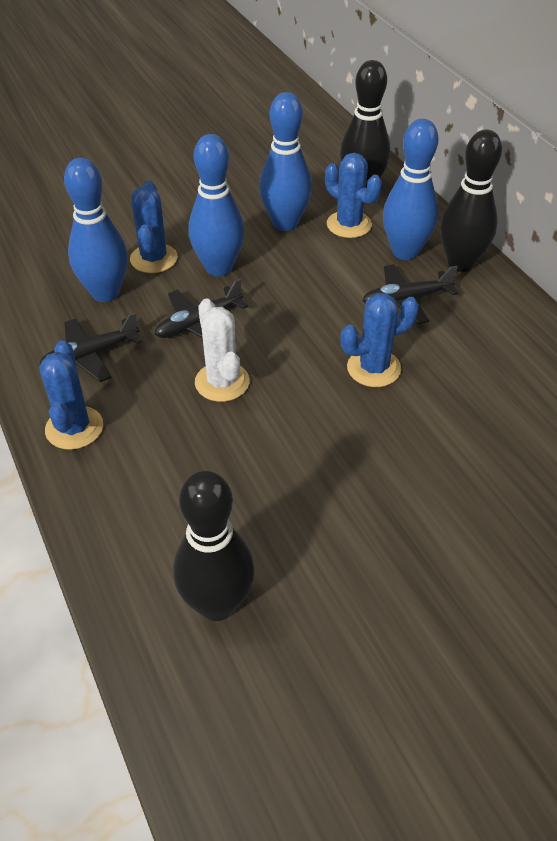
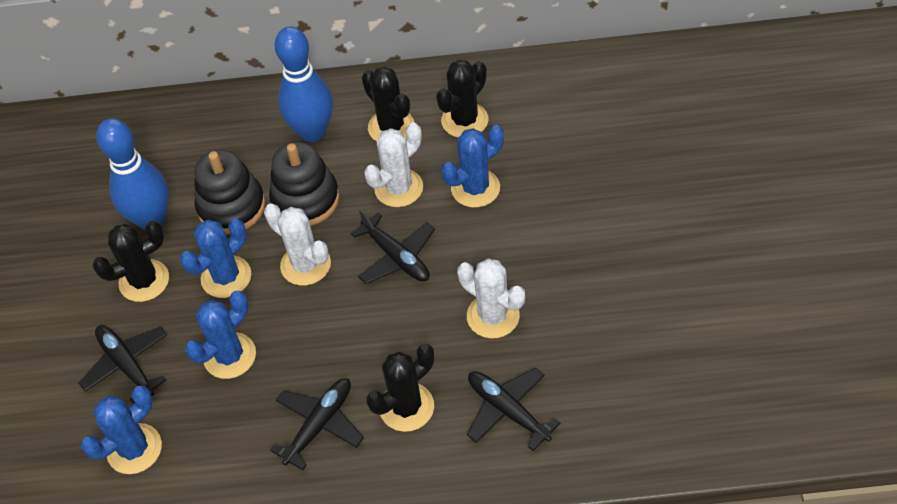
black bowling pin: 3 -> 0
black cactus: 0 -> 4
black plane: 3 -> 4
black stacking toy: 0 -> 2
blue bowling pin: 4 -> 2
white cactus: 1 -> 3

